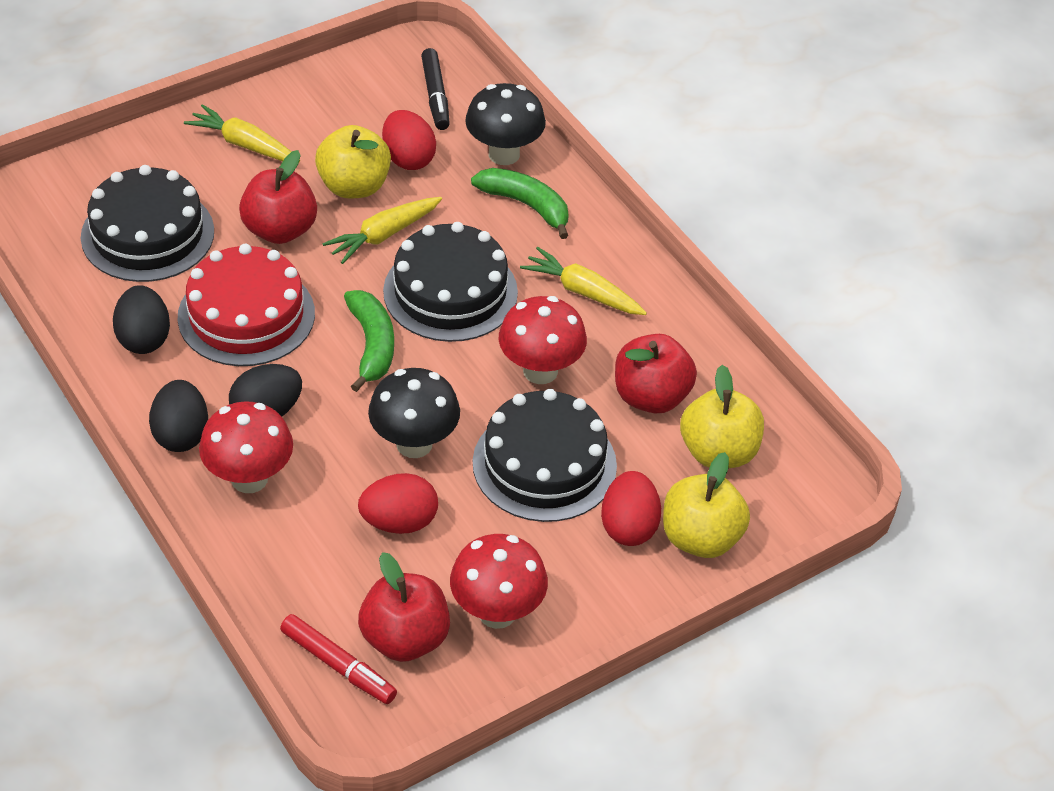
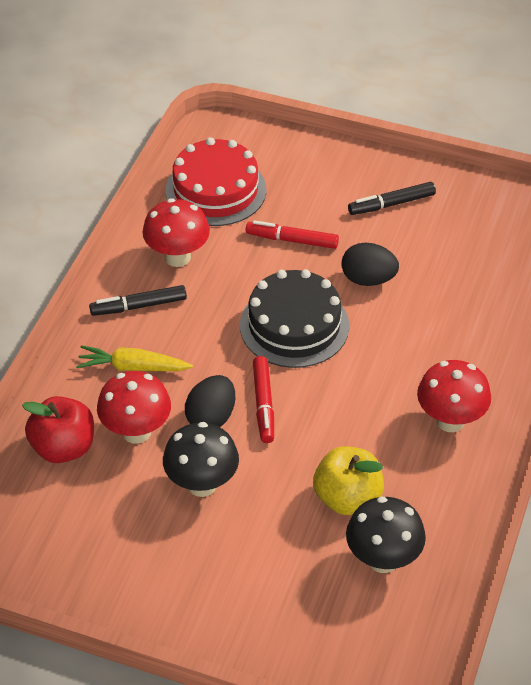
black cake: 3 -> 1
black egg: 3 -> 2
black marker: 1 -> 2
green banana: 2 -> 0
red apple: 3 -> 1
red egg: 3 -> 0
red marker: 1 -> 2
yellow apple: 3 -> 1
yellow carrot: 3 -> 1

